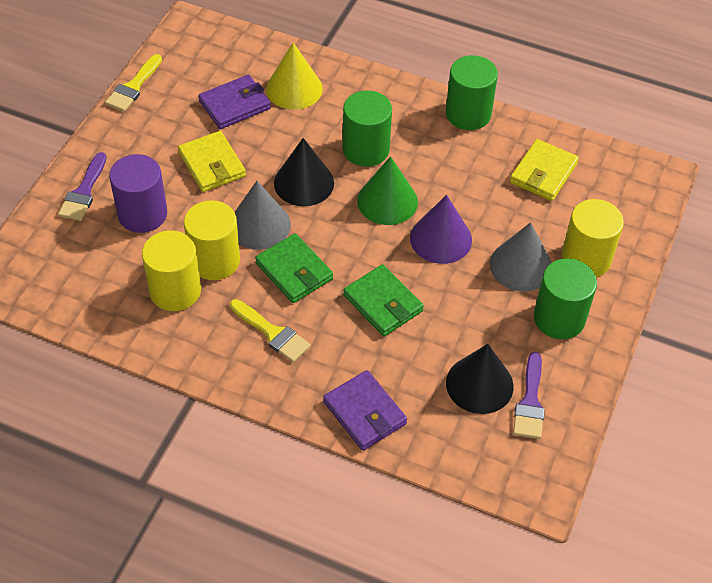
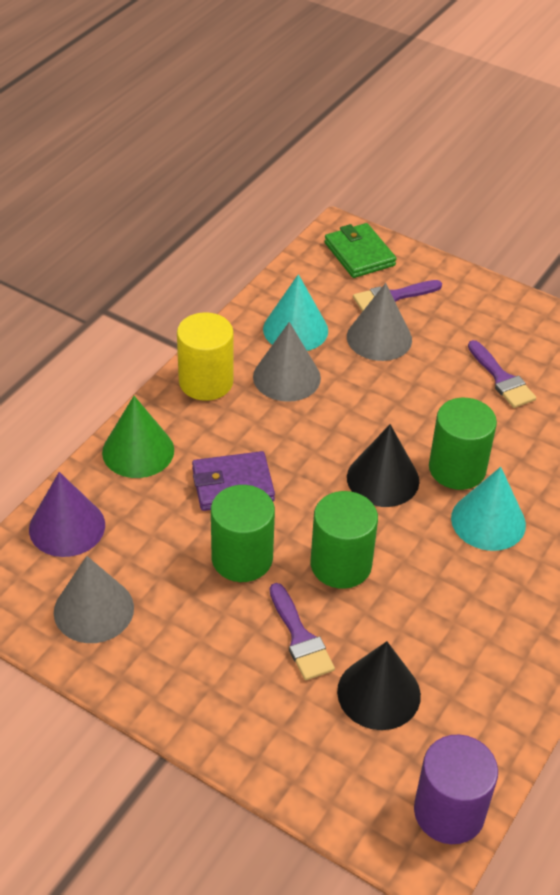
green wallet: 2 -> 1
grey cone: 2 -> 3
purple brush: 2 -> 3
purple wallet: 2 -> 1
turquoise cone: 0 -> 2
yellow brush: 2 -> 0
yellow cone: 1 -> 0
yellow cylinder: 3 -> 1
yellow wallet: 2 -> 0

